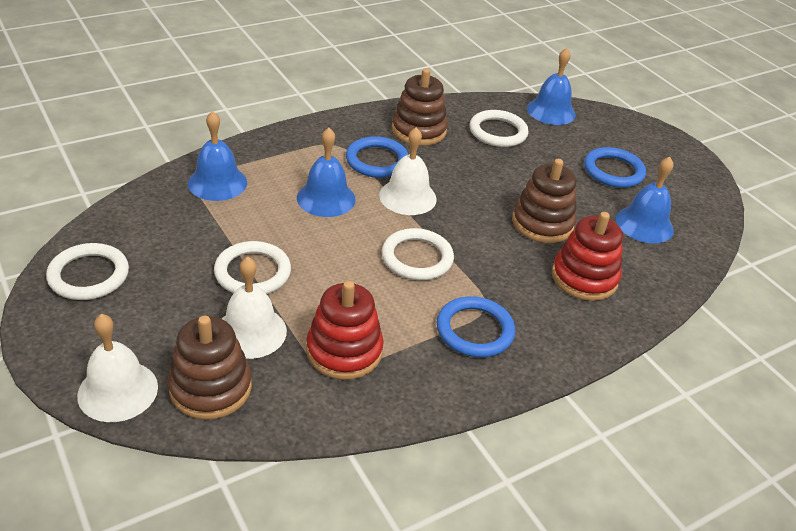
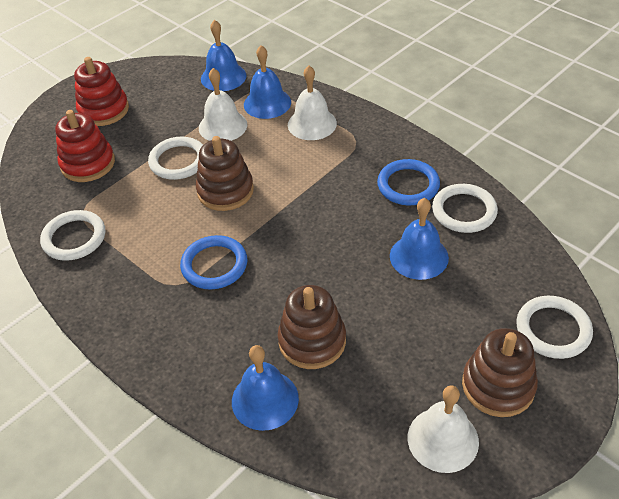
blue ring: 3 -> 2

